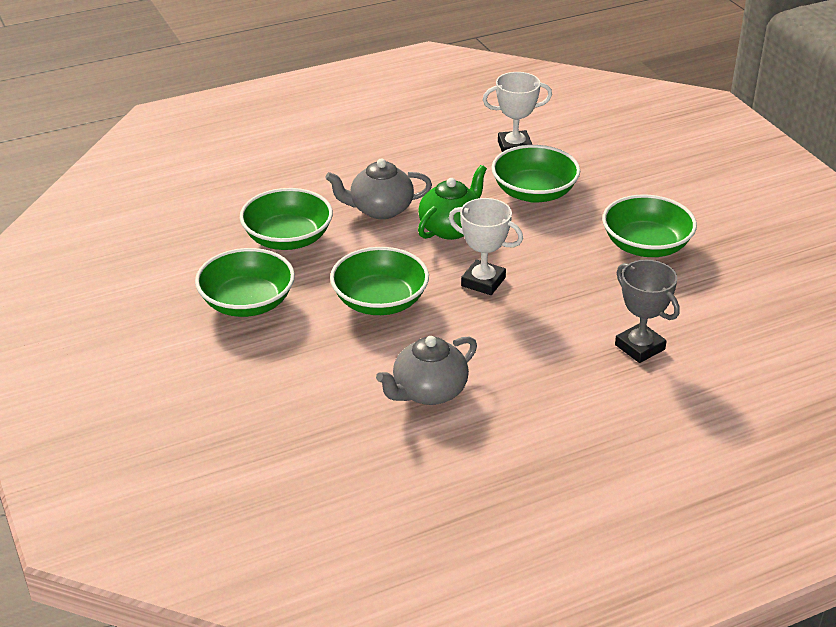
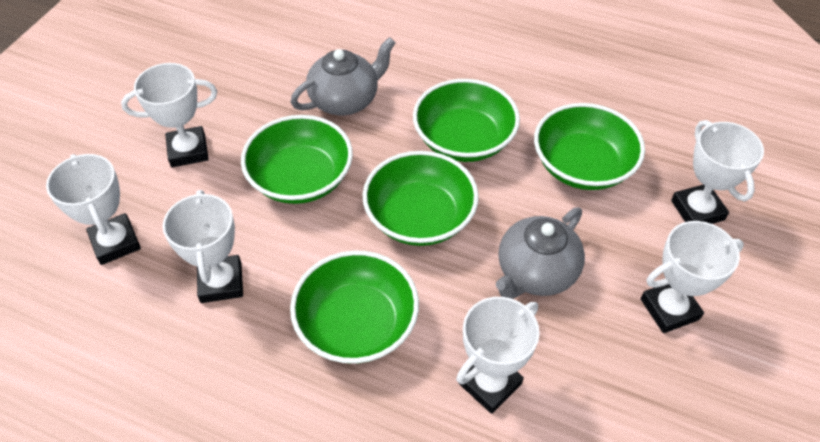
green teapot: 1 -> 0
grey trophy: 1 -> 0
white trophy: 2 -> 6

